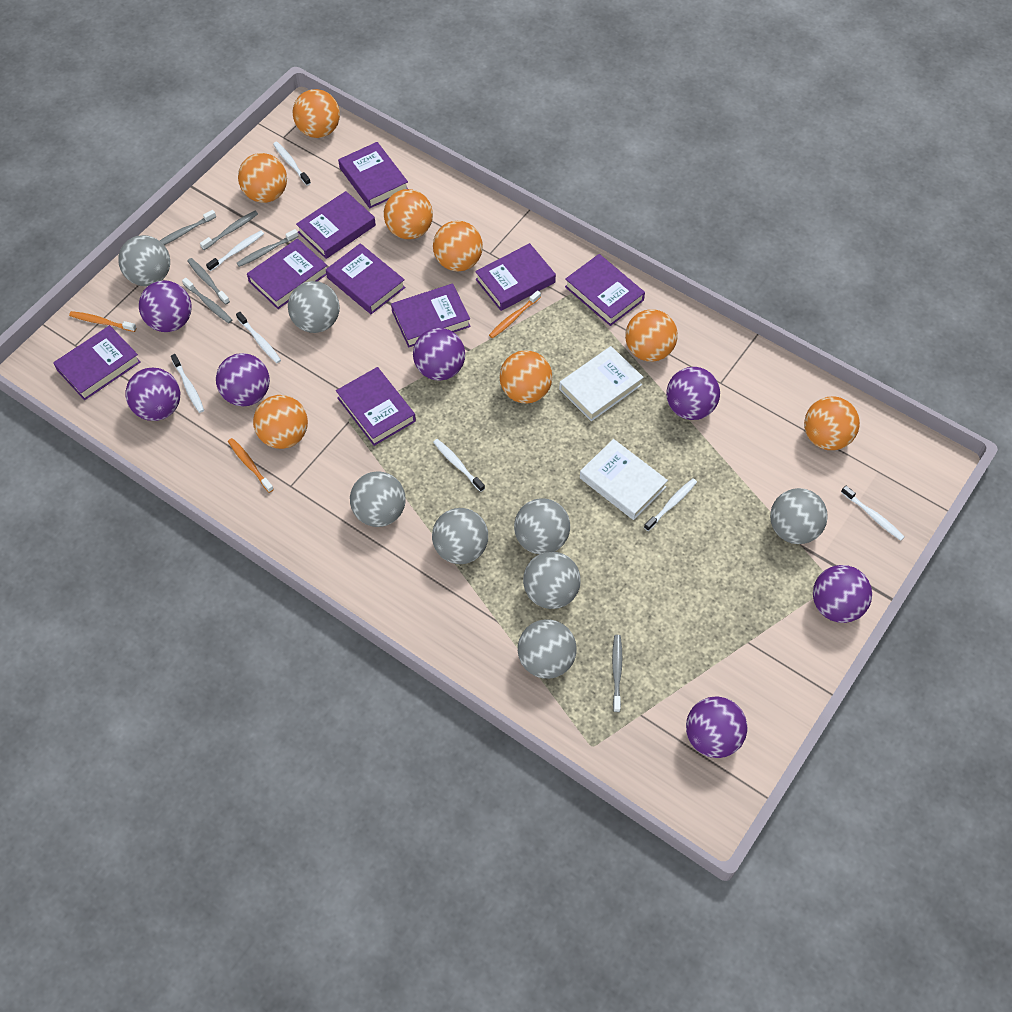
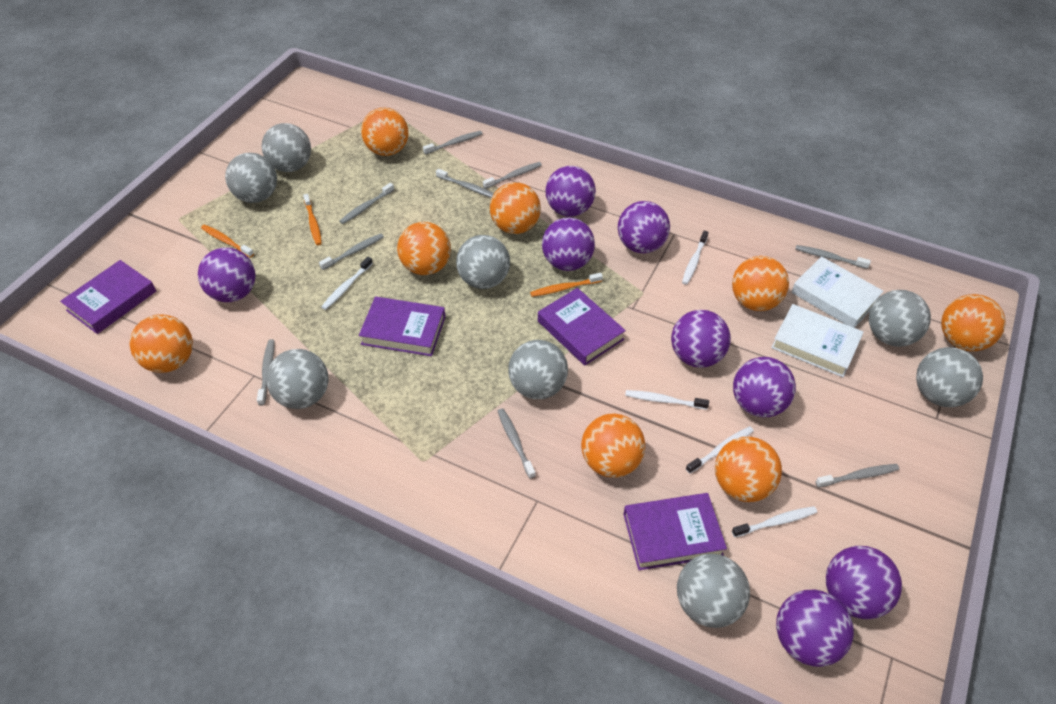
grey toothbrush: 6 -> 9
purple ball: 7 -> 8
purple book: 9 -> 4
white toothbrush: 7 -> 5

